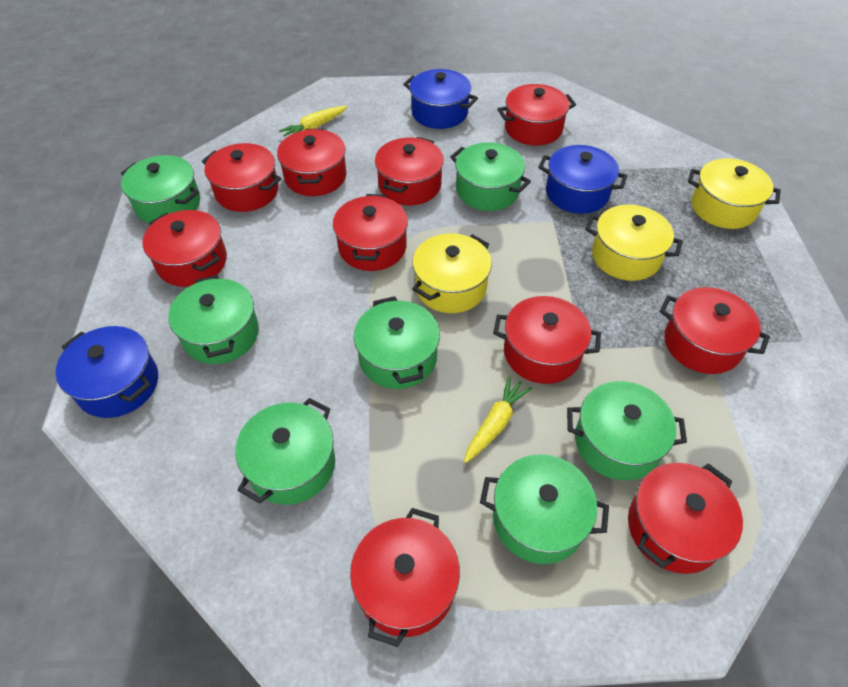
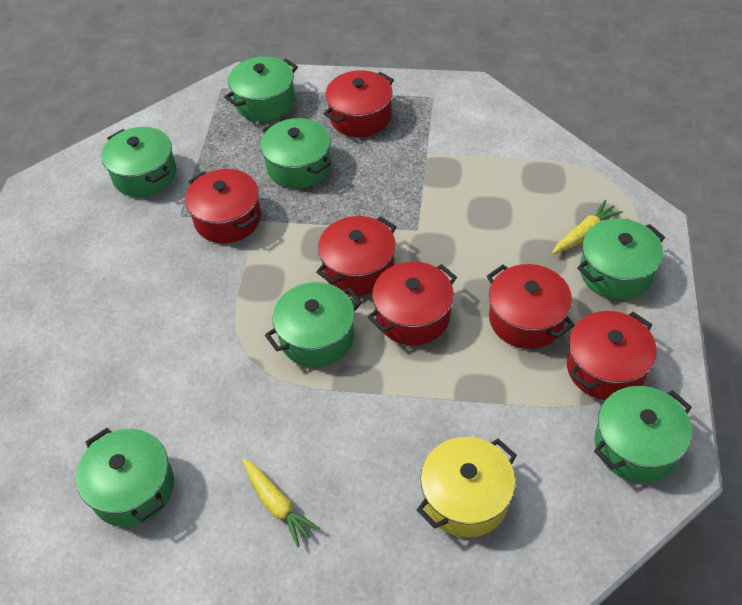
blue pot: 3 -> 0
red pot: 10 -> 6
yellow pot: 3 -> 1

